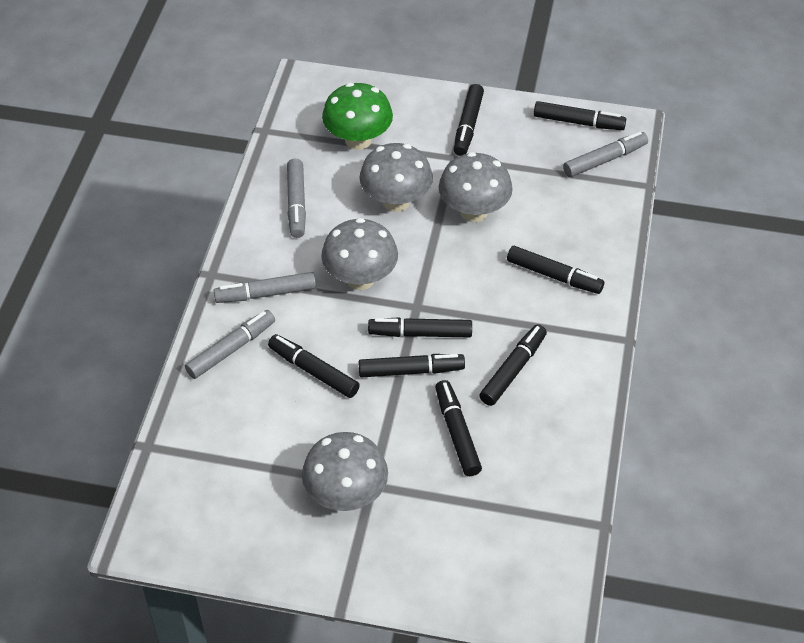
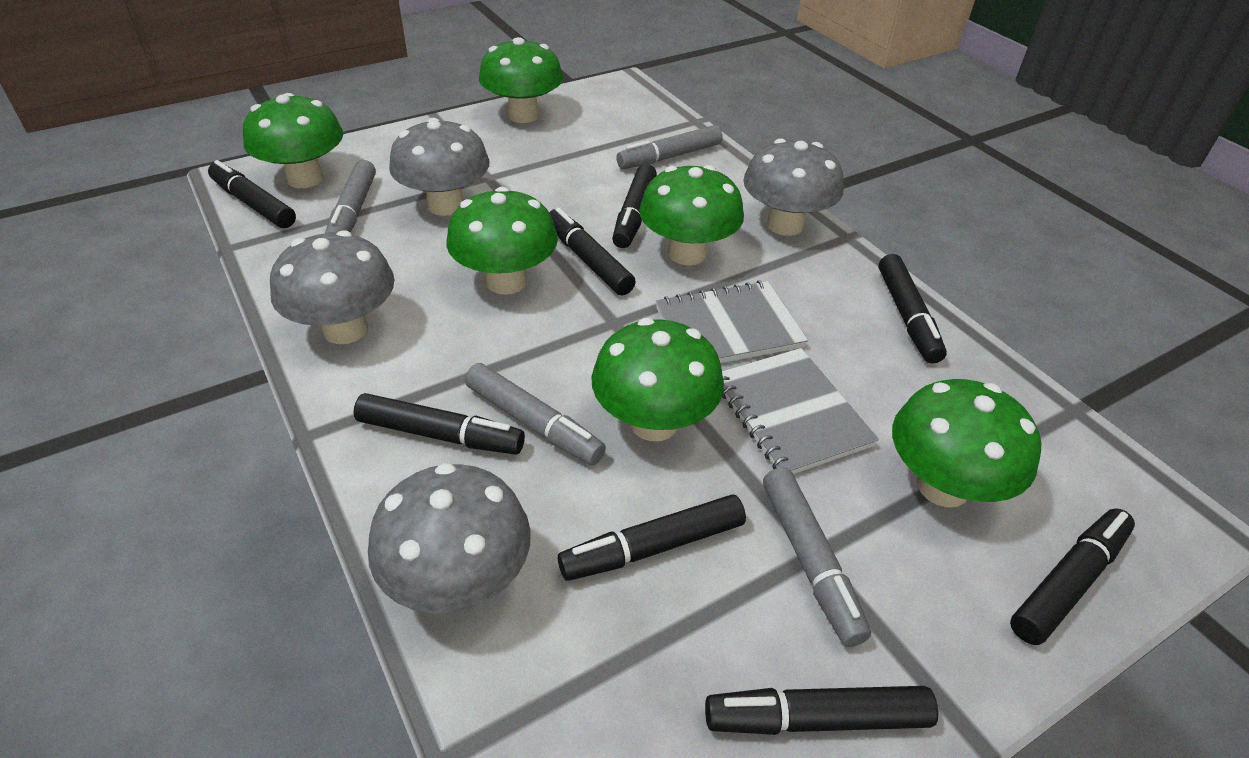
green mushroom: 1 -> 6
grey notebook: 0 -> 2

